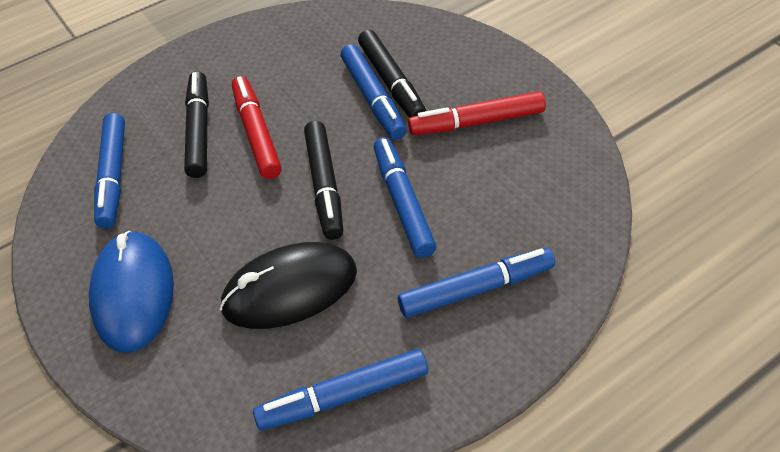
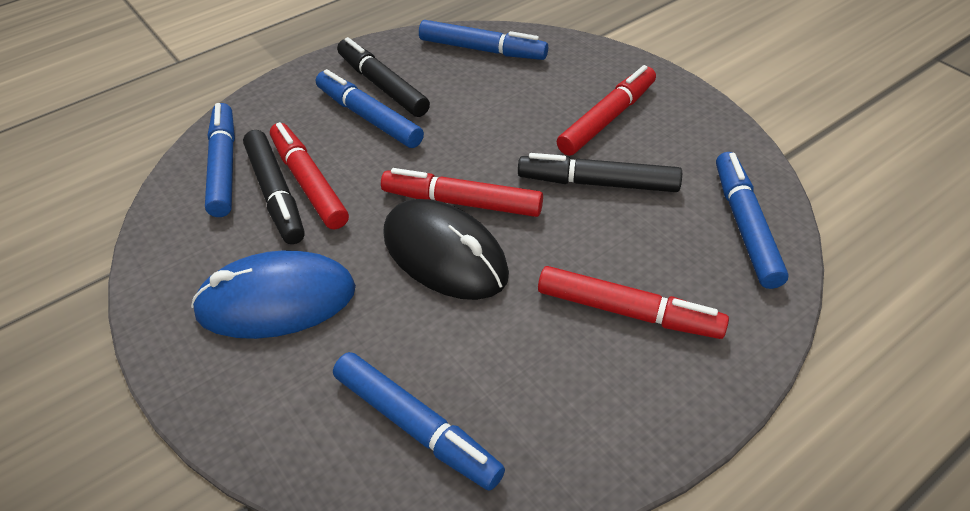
red marker: 2 -> 4

